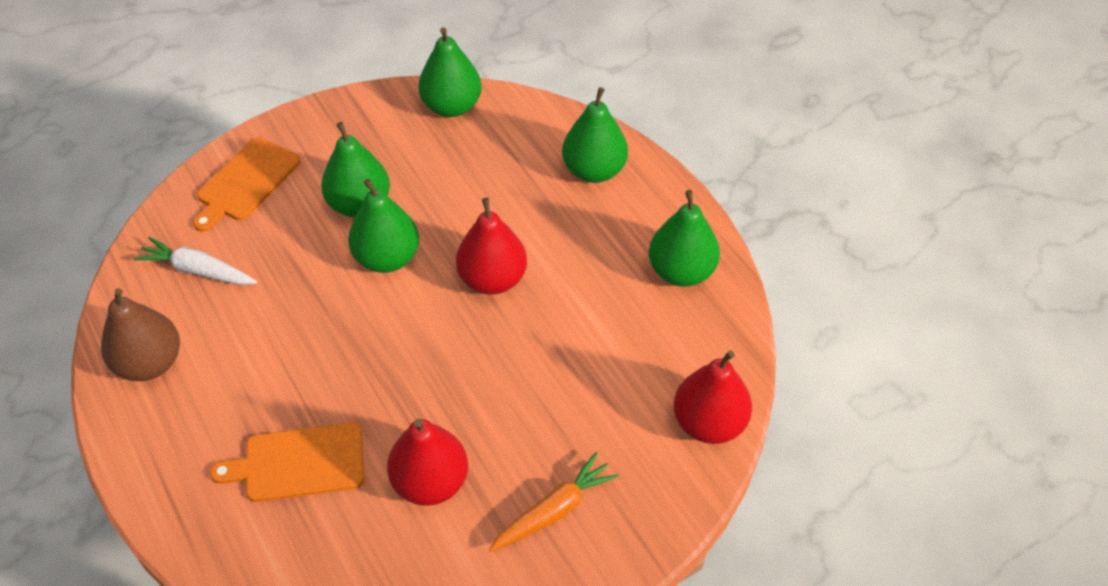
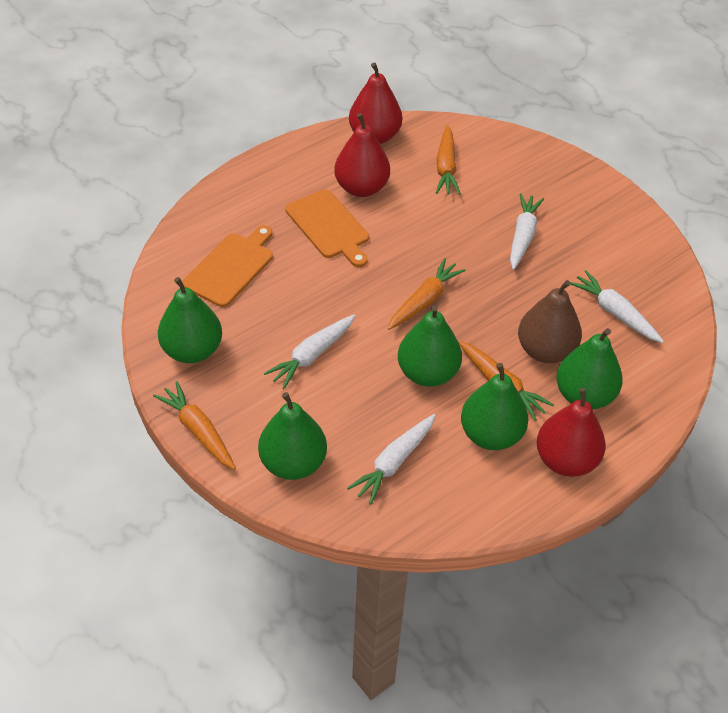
orange carrot: 1 -> 4
white carrot: 1 -> 4

